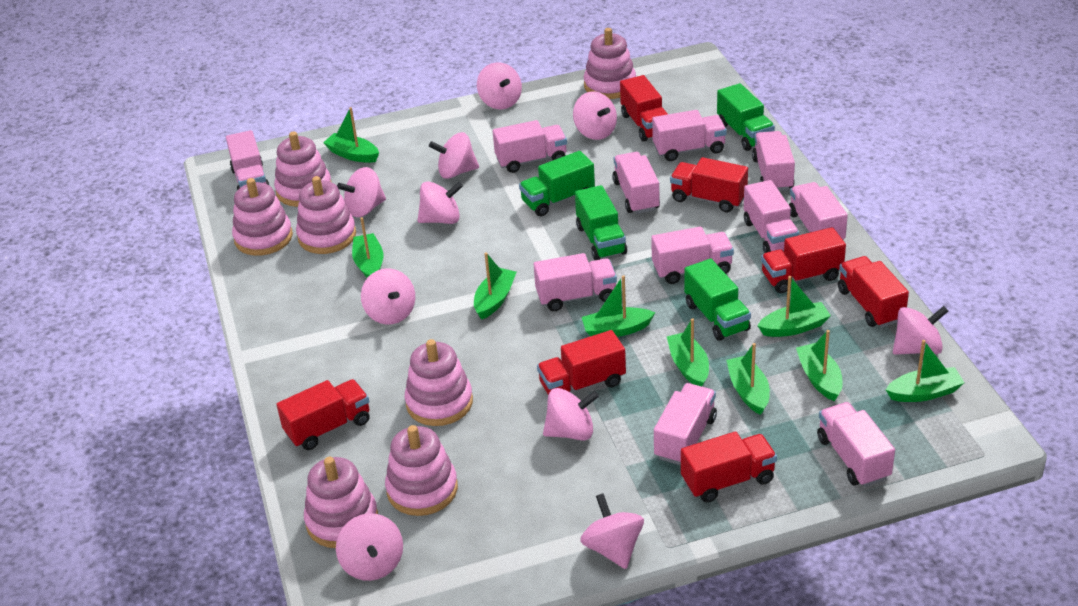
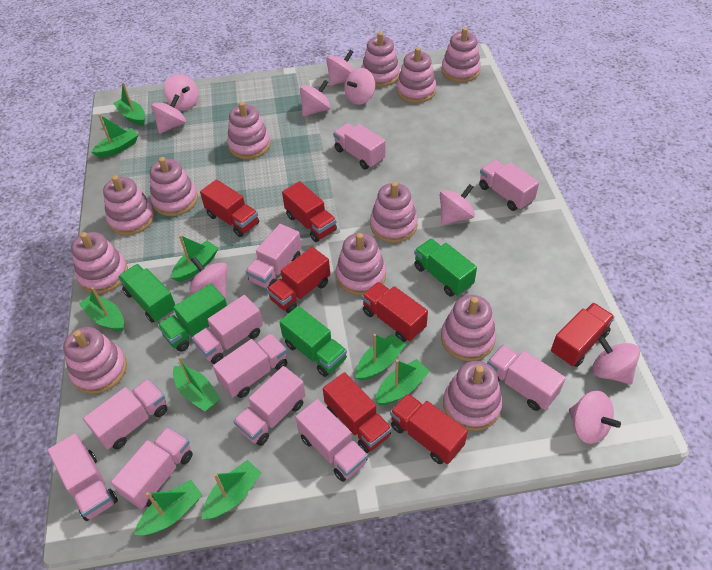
pink spinning top: 10 -> 9
pink stacking toy: 7 -> 12

